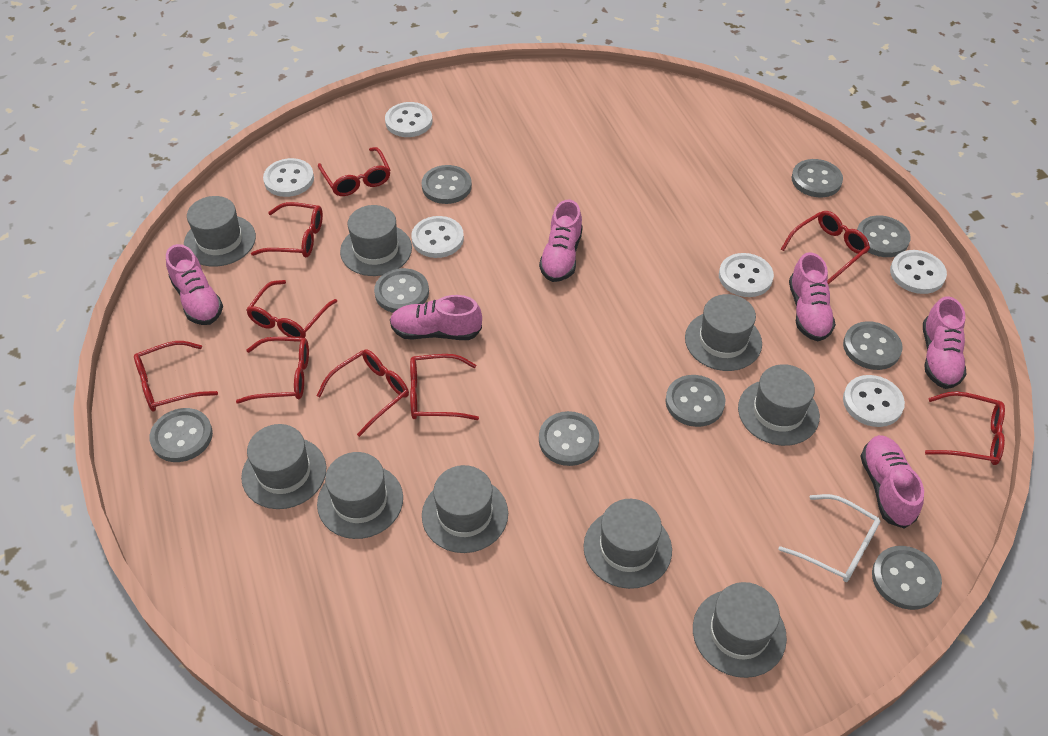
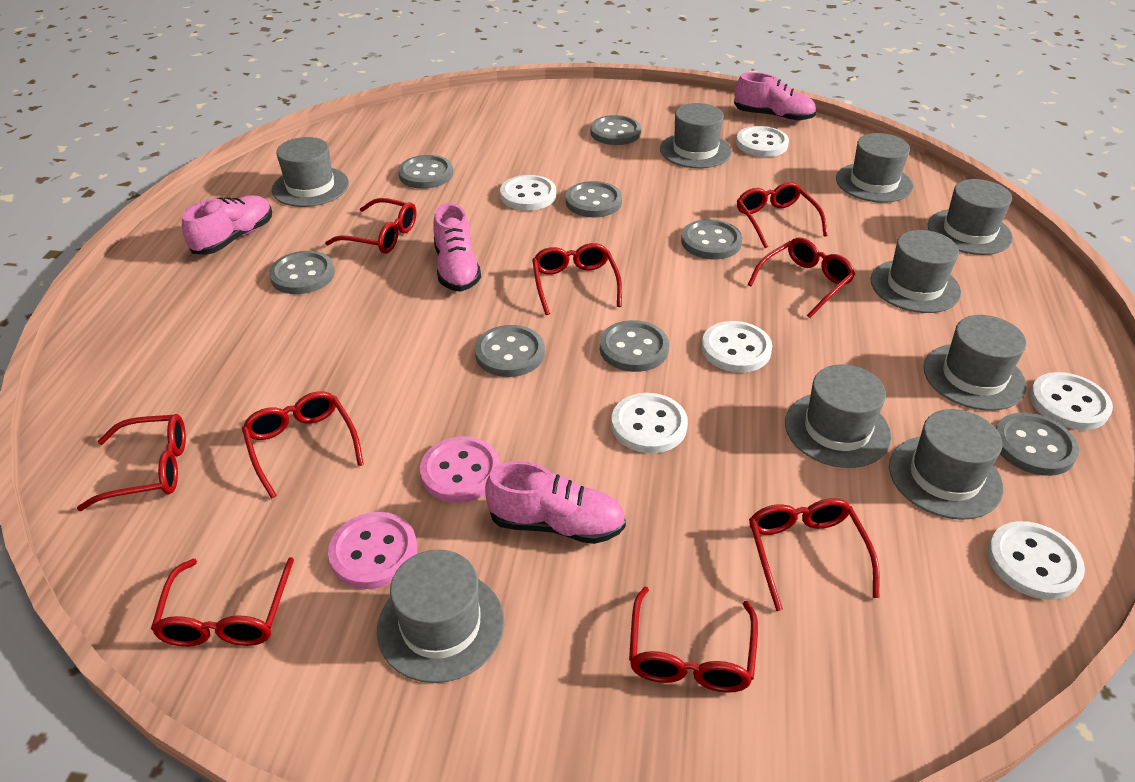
grey button: 9 -> 8
pink button: 0 -> 2
pink shoe: 6 -> 4
white glasses: 1 -> 0

